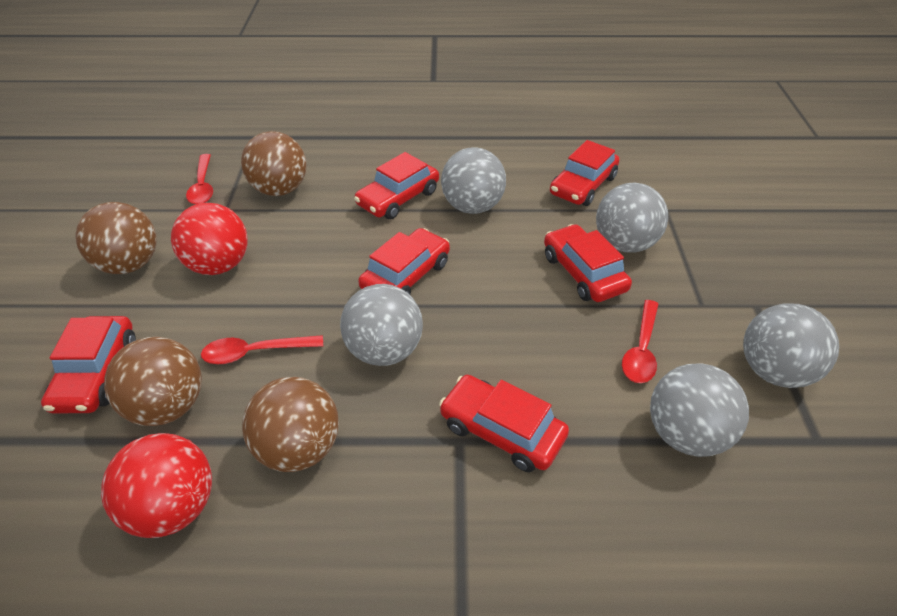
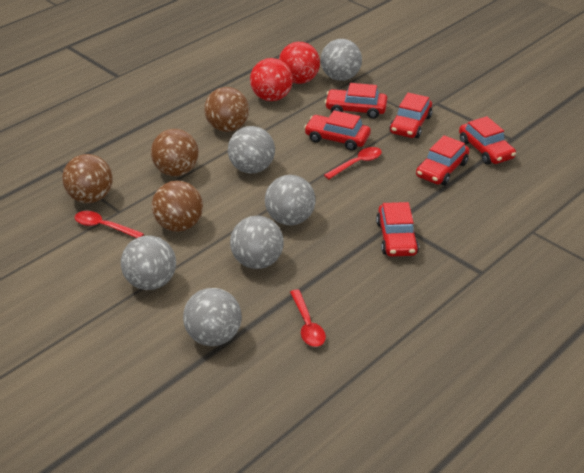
grey ball: 5 -> 6

